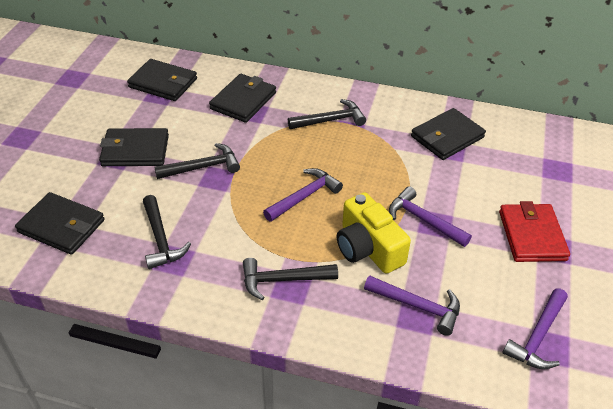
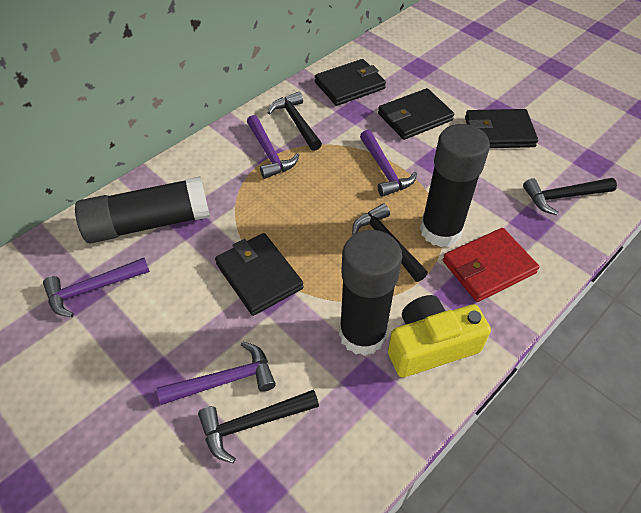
black glue stick: 0 -> 3
black wallet: 5 -> 4

